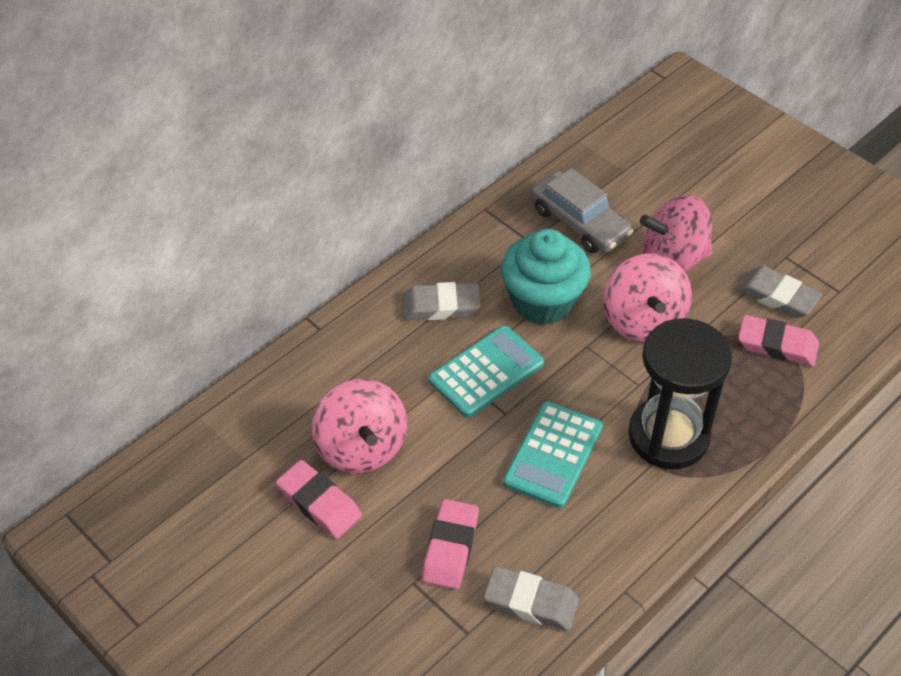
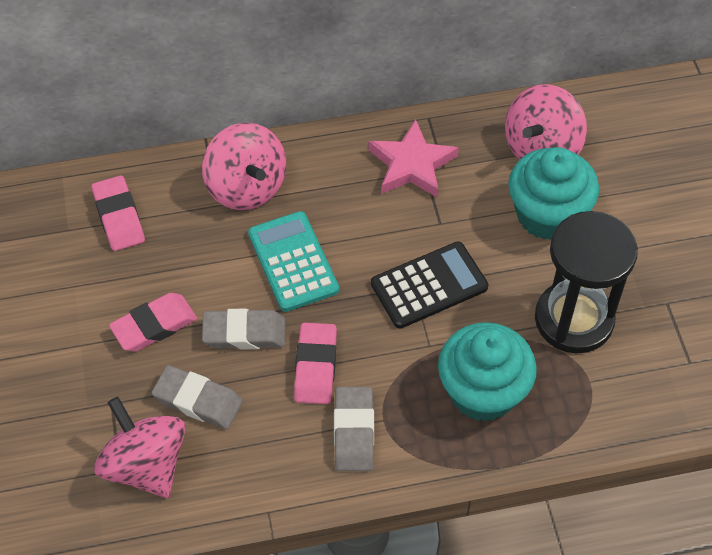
black calculator: 0 -> 1
grey car: 1 -> 0
pink star: 0 -> 1
turquoise calculator: 2 -> 1
turquoise cupcake: 1 -> 2

